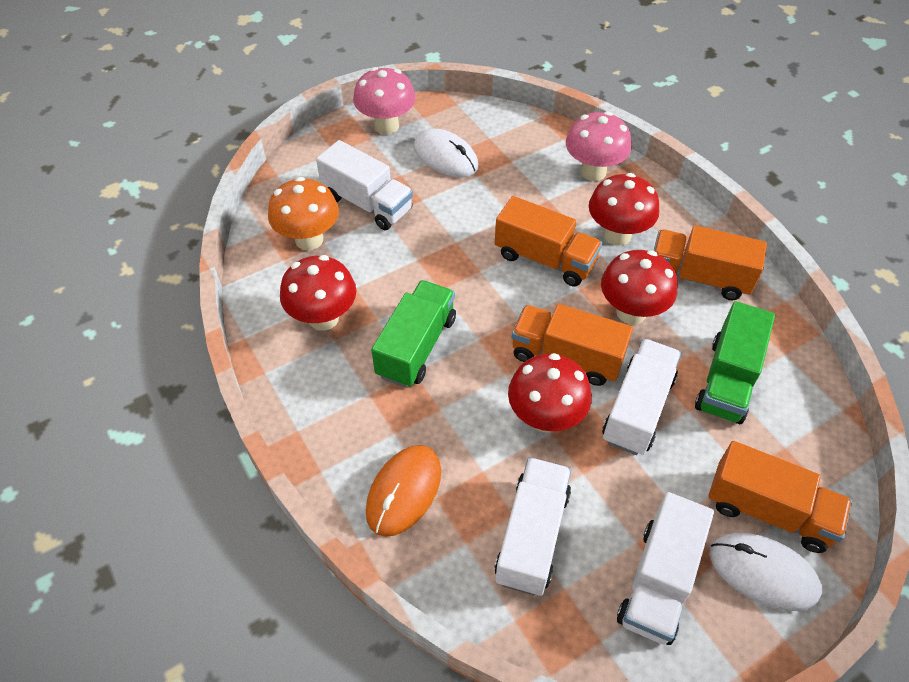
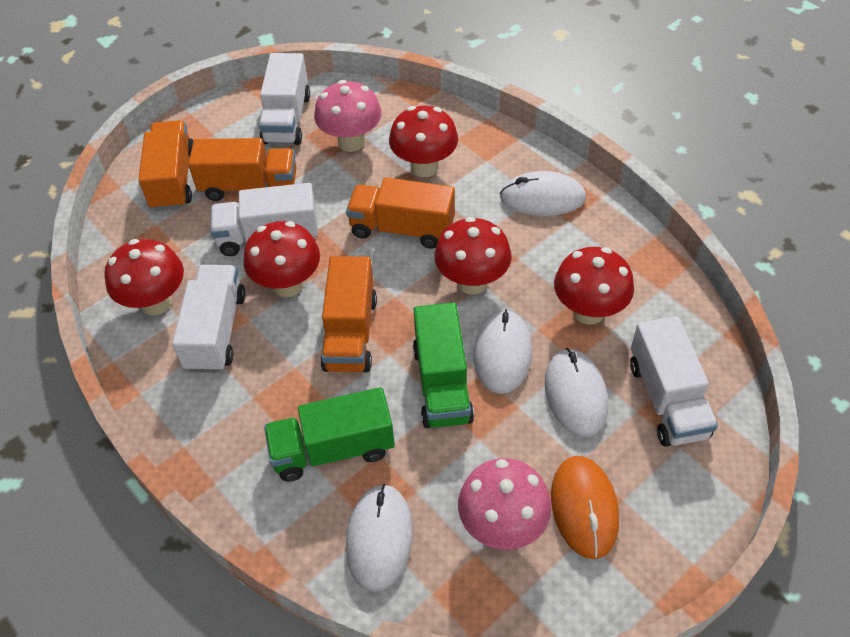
orange mushroom: 1 -> 0
red mushroom: 4 -> 5
white mouse: 2 -> 4

